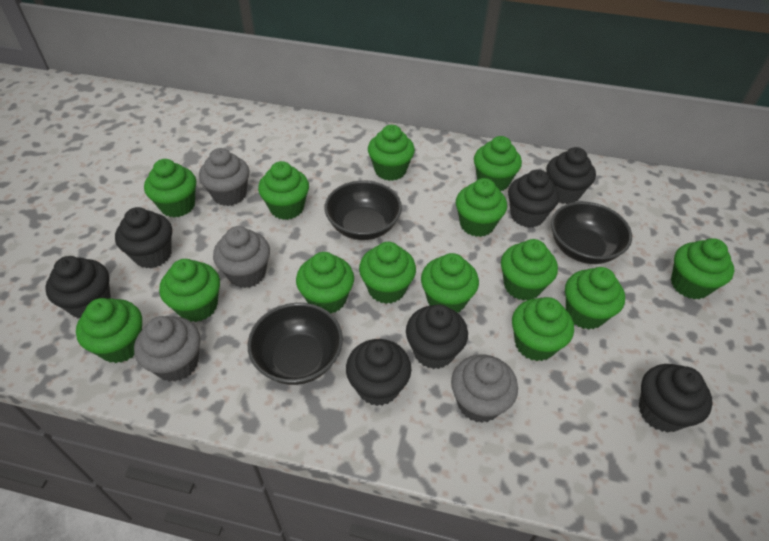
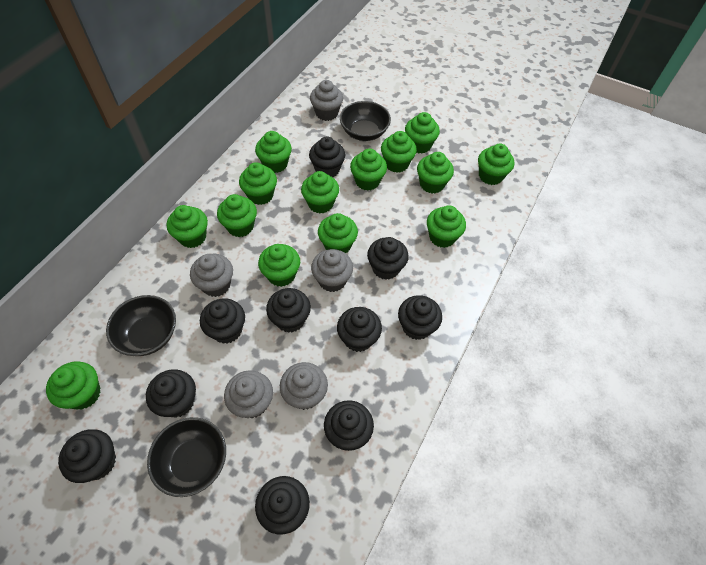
black cupcake: 7 -> 10
grey cupcake: 4 -> 5

